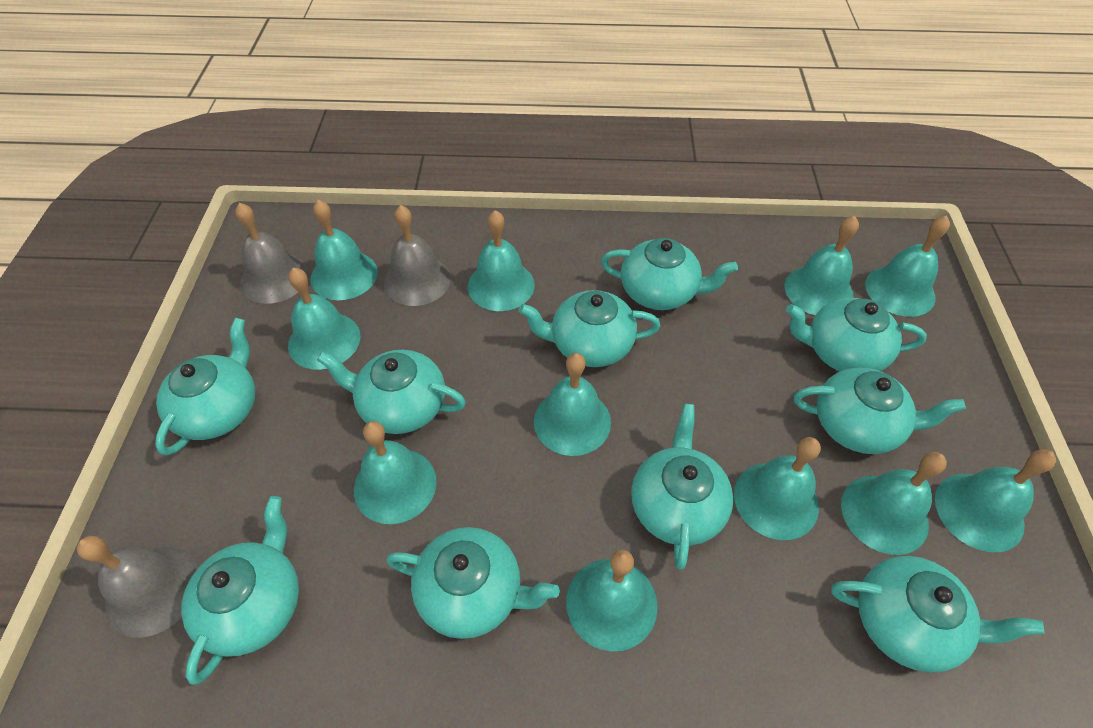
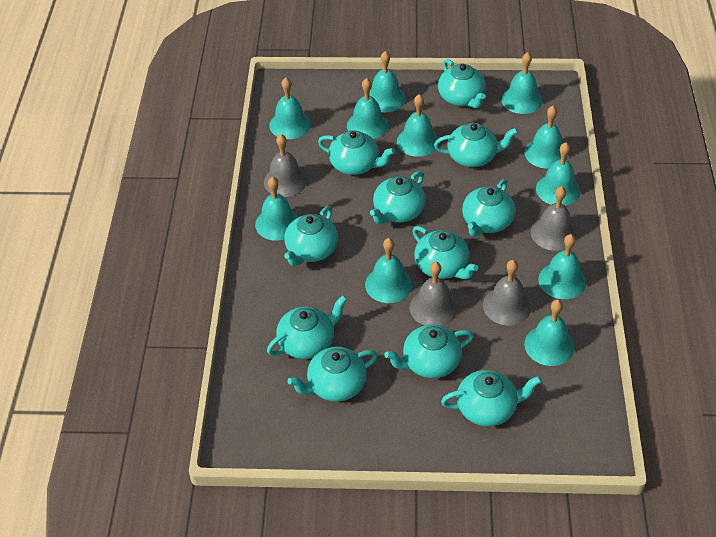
grey bell: 3 -> 4
turquoise teapot: 10 -> 11

